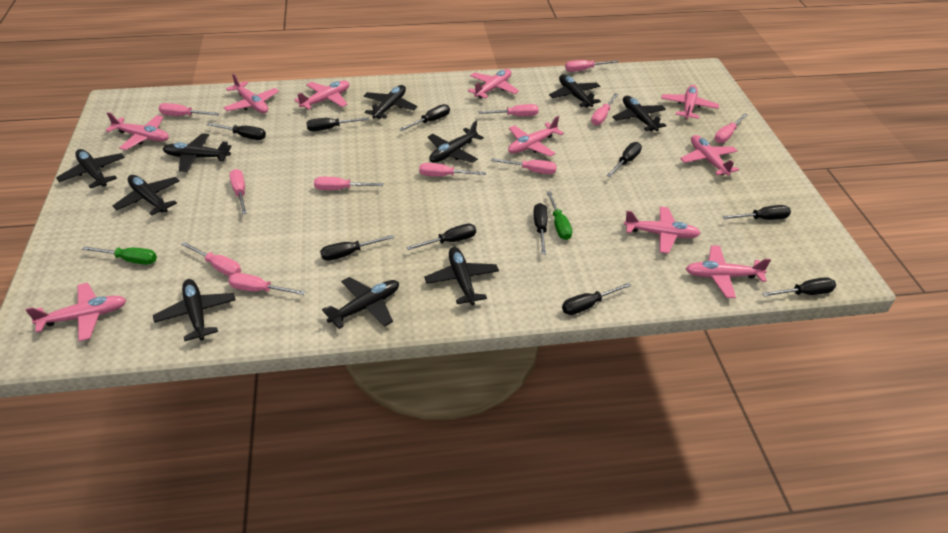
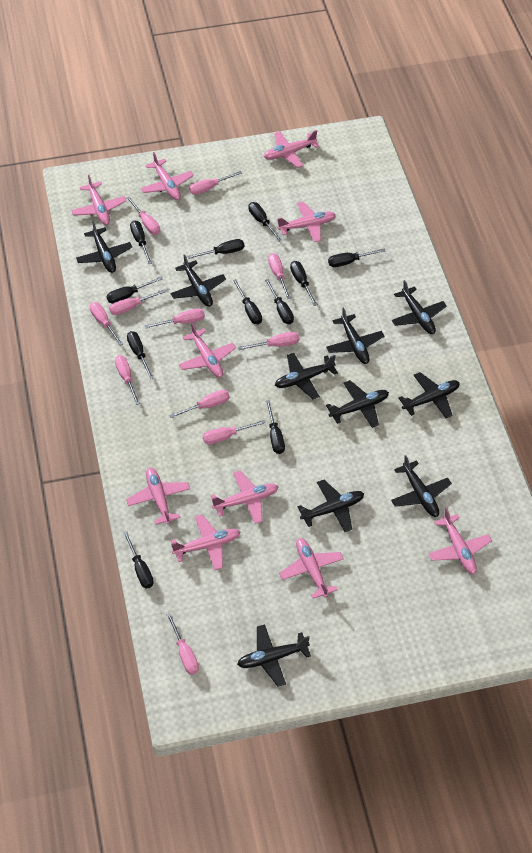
black screwdriver: 10 -> 11
green screwdriver: 2 -> 0

